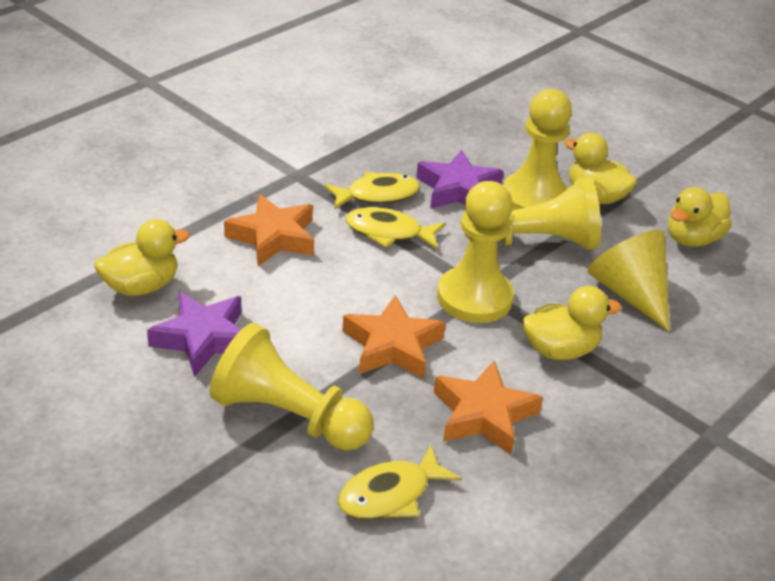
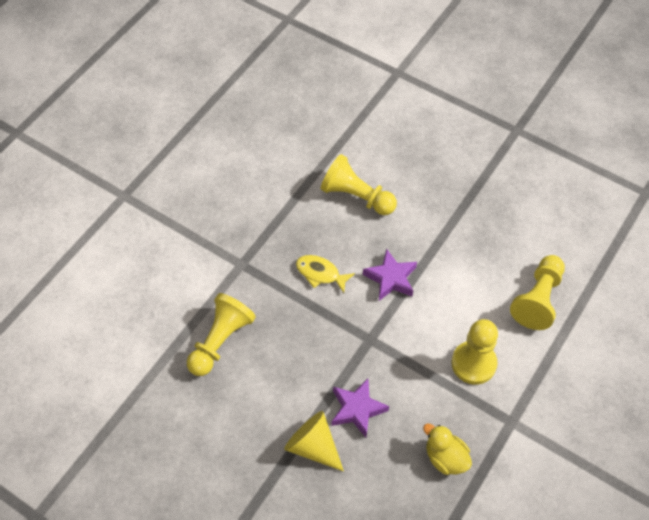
orange star: 3 -> 0
yellow duck: 4 -> 1
yellow fish: 3 -> 1

